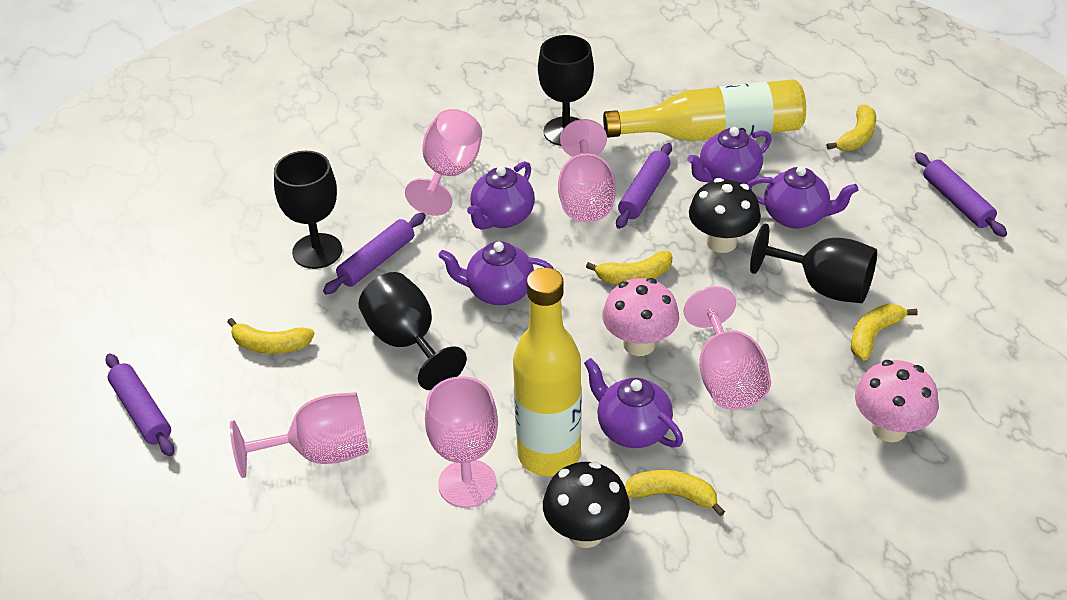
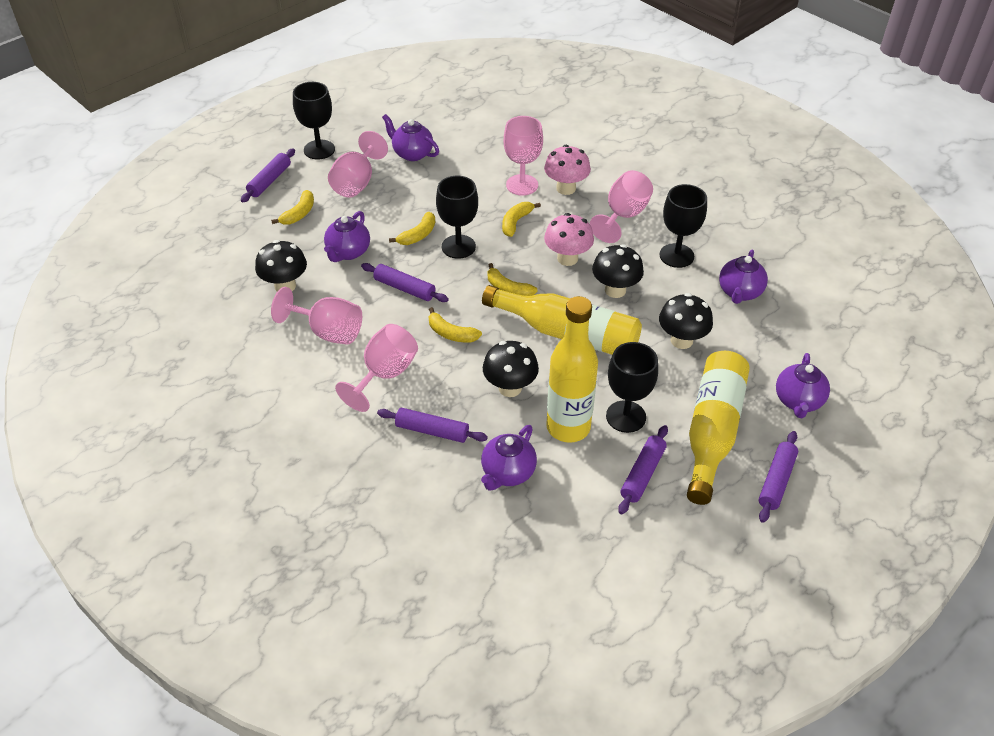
black mushroom: 2 -> 4
purple rolling pin: 4 -> 5
yellow bottle: 2 -> 3

